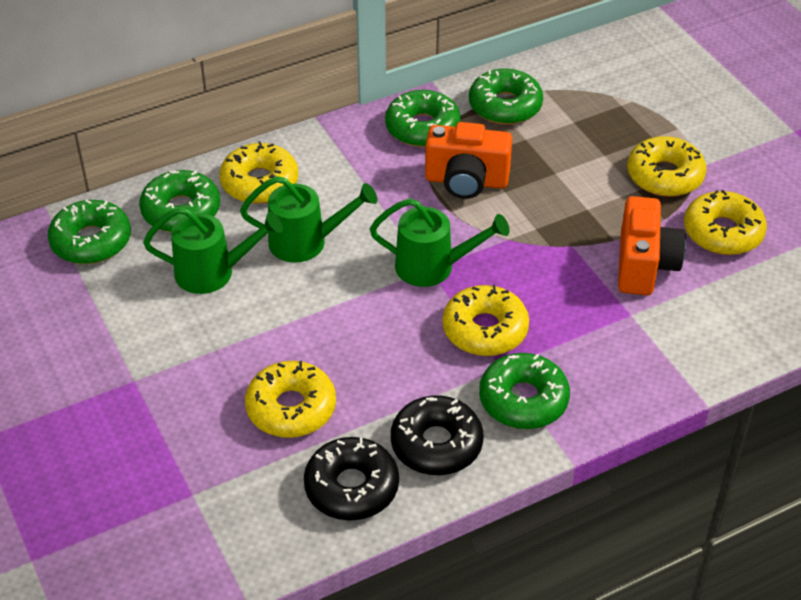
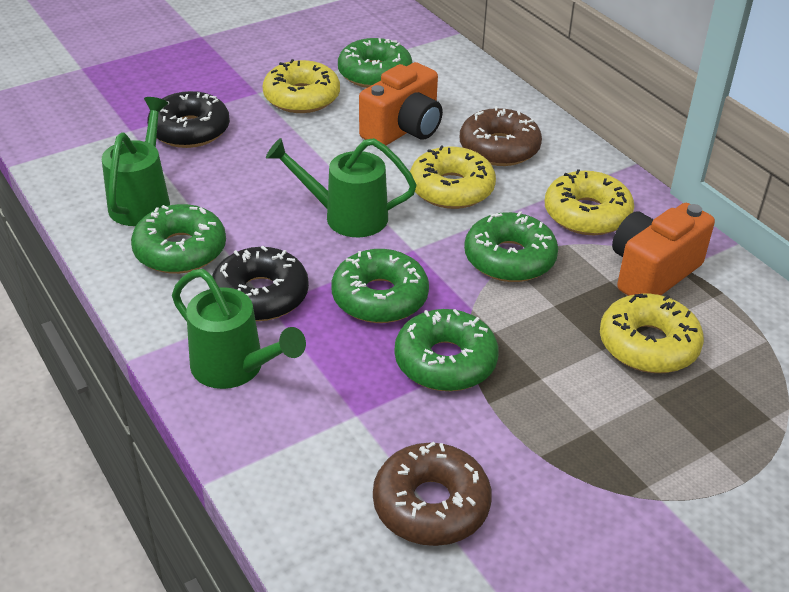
brown donut: 0 -> 2
yellow donut: 5 -> 4

